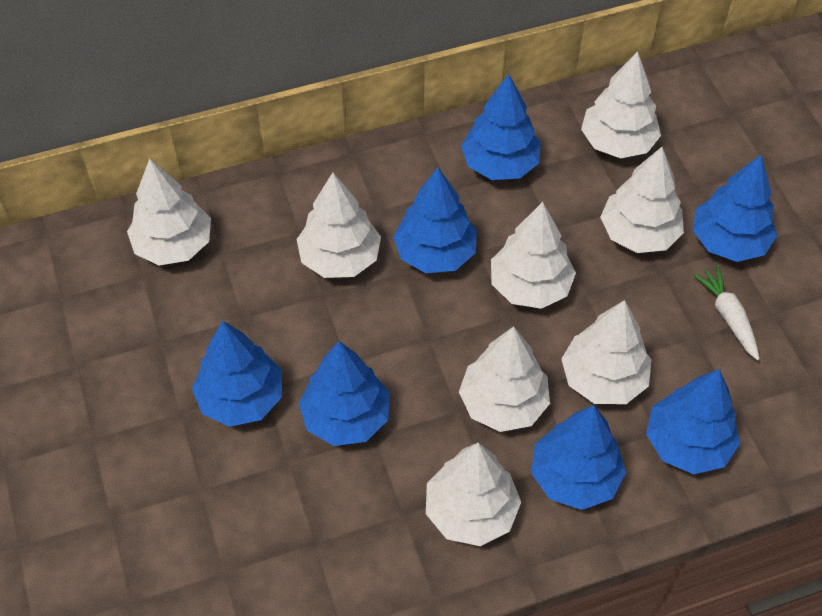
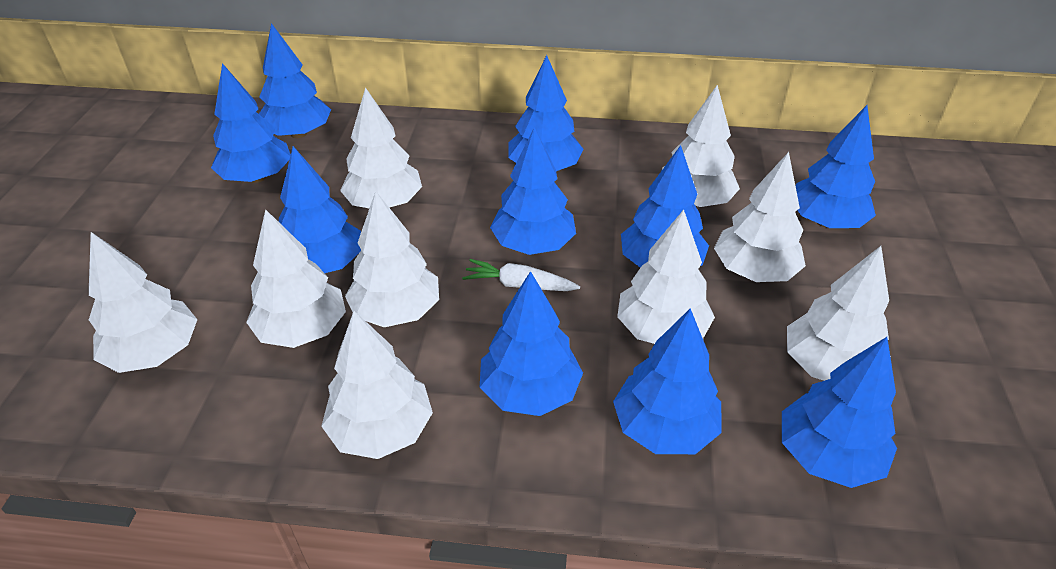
blue tree: 7 -> 10
white tree: 8 -> 9

